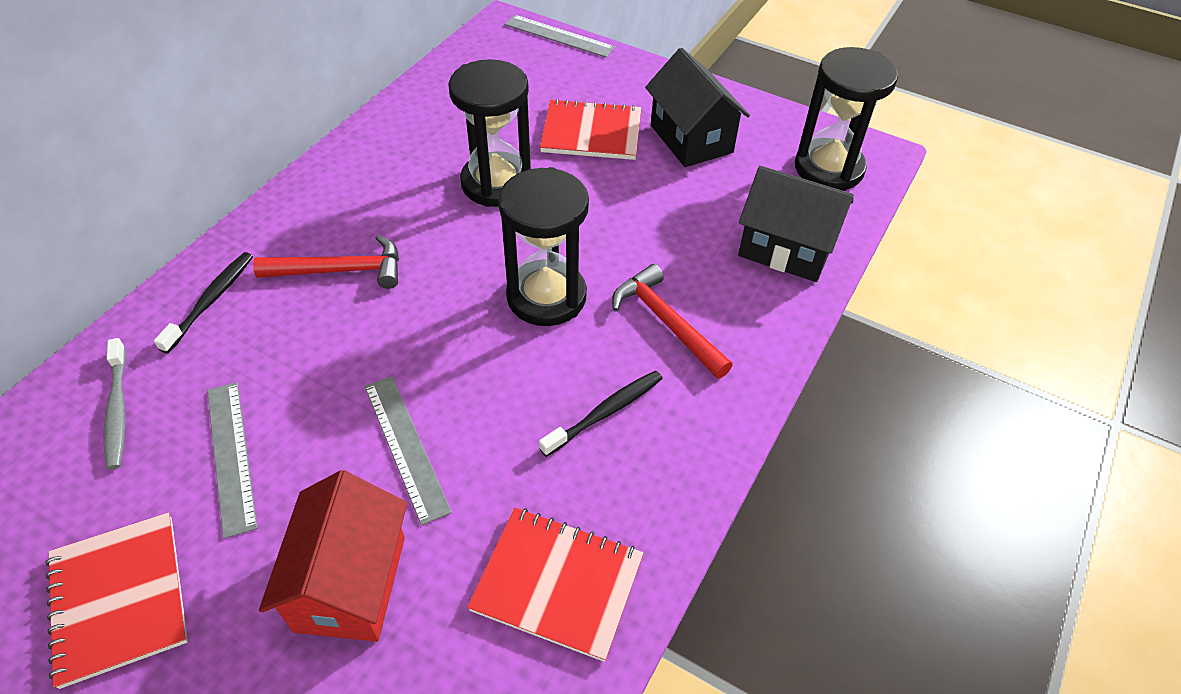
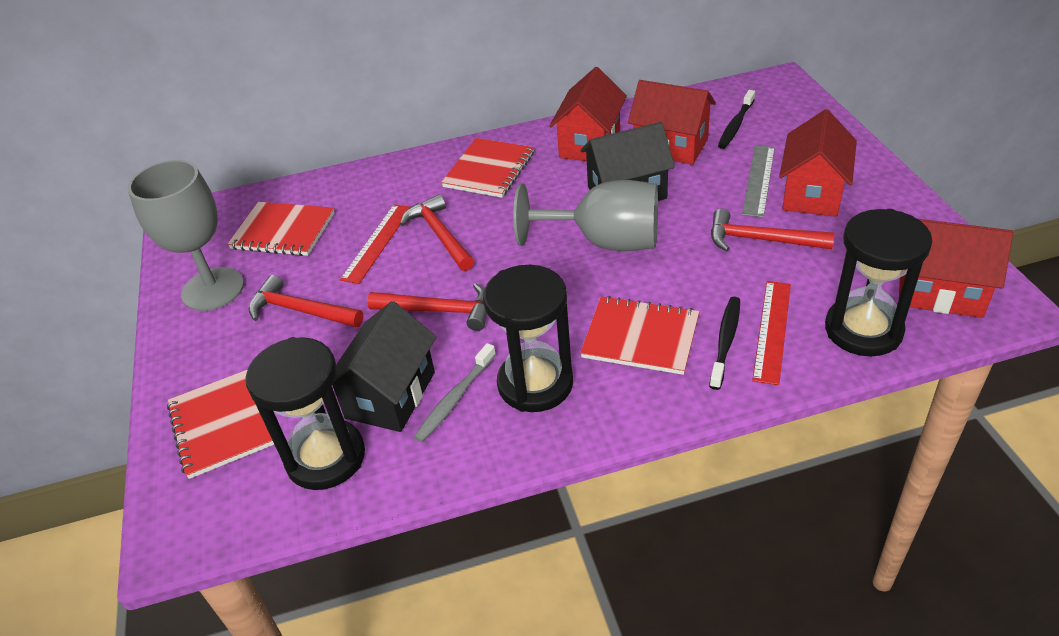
grey goblet: 0 -> 2
grey ruler: 3 -> 1
red hammer: 2 -> 4
red house: 1 -> 4
red notebook: 3 -> 4
red ruler: 0 -> 2

